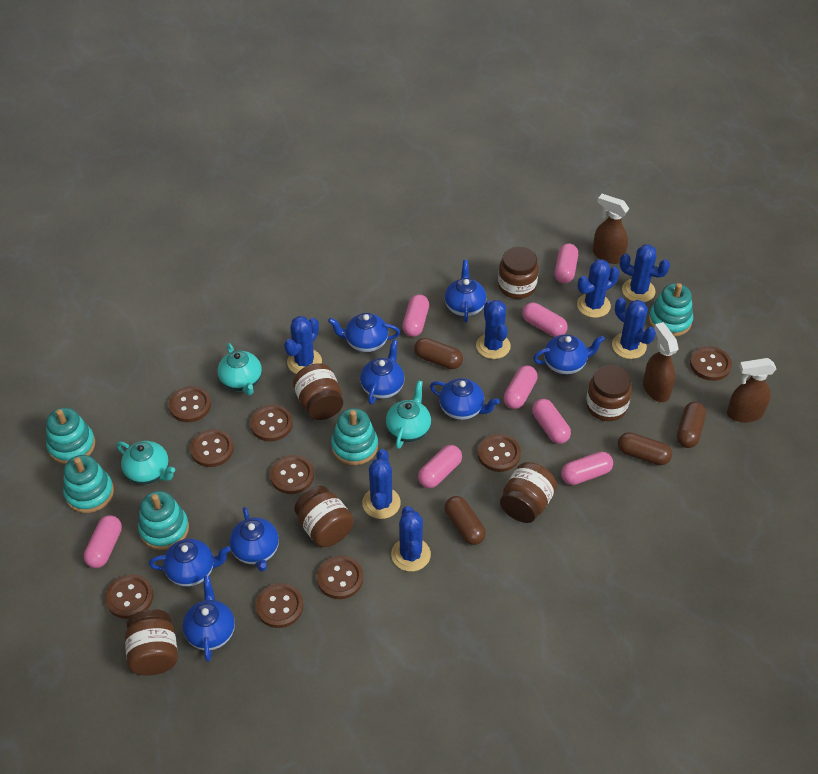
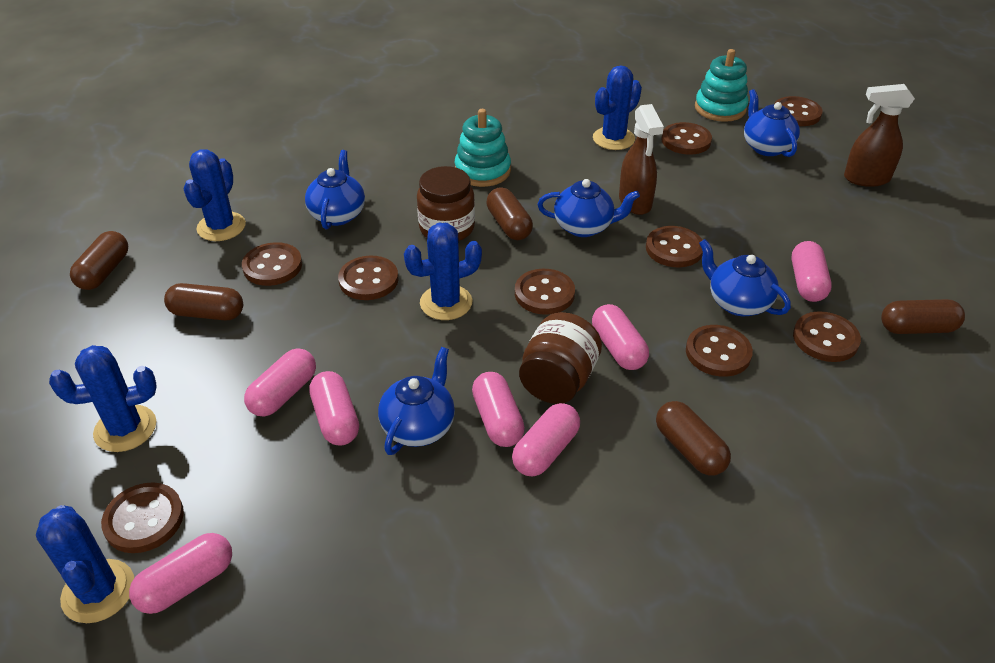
blue cactus: 7 -> 5
blue teapot: 8 -> 5
brown capsule: 4 -> 5
brown jar: 6 -> 2
brown spray bottle: 3 -> 2
pink capsule: 8 -> 7
turquoise stacking toy: 5 -> 2
turquoise teapot: 3 -> 0

